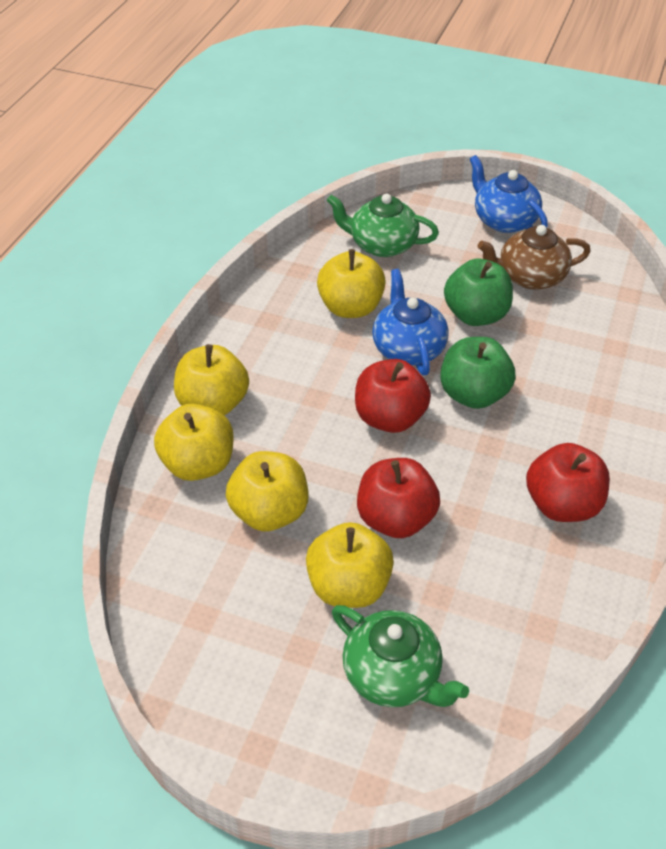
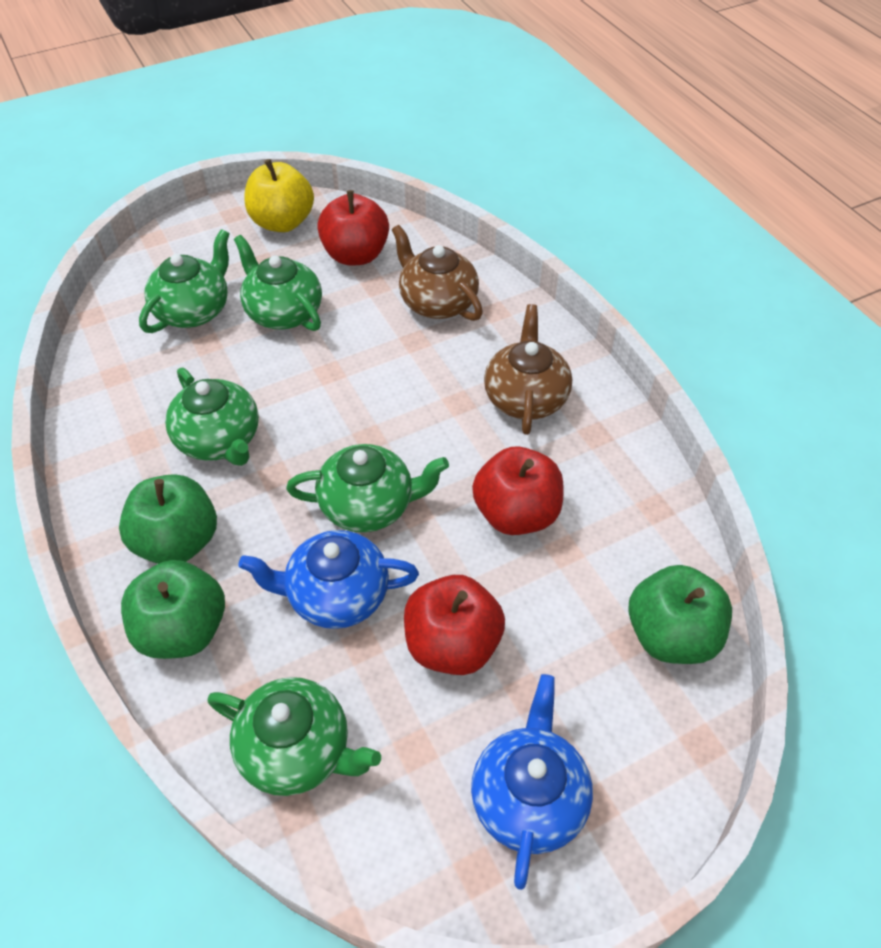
brown teapot: 1 -> 2
green apple: 2 -> 3
green teapot: 2 -> 5
yellow apple: 5 -> 1

